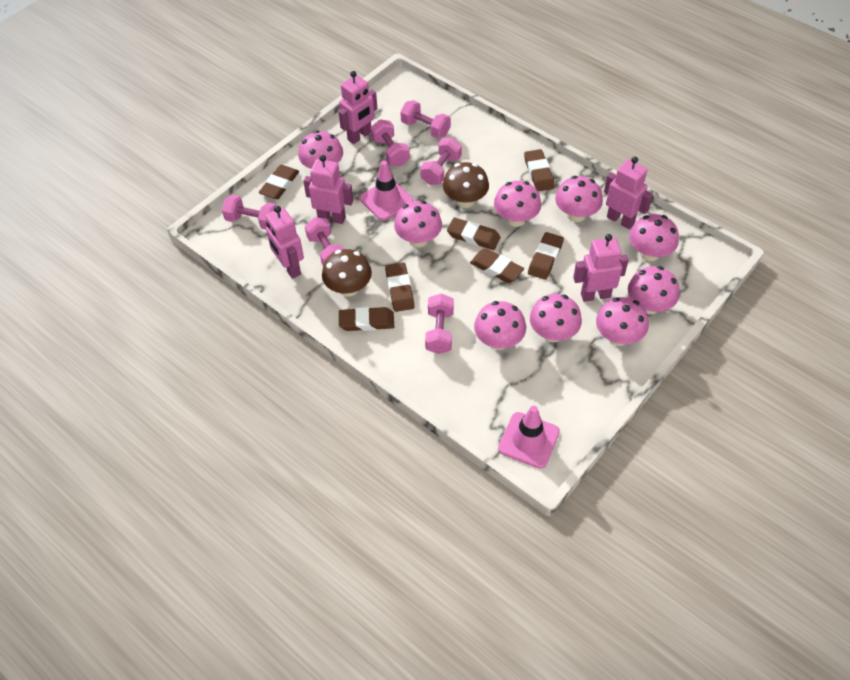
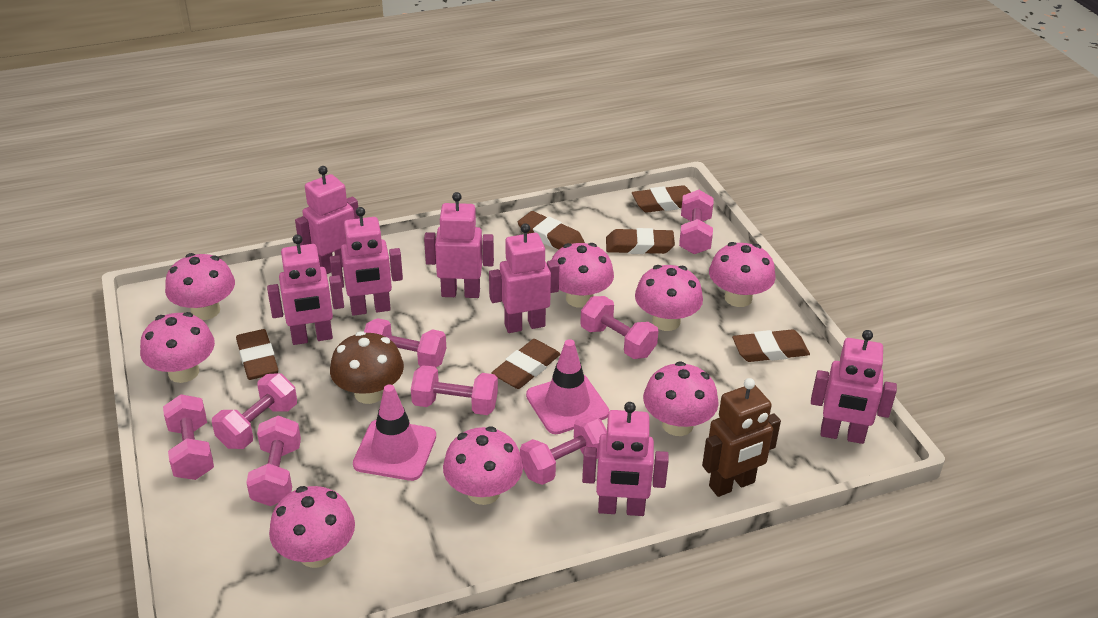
brown eraser: 7 -> 6
brown mushroom: 2 -> 1
brown robot: 0 -> 1
pink dumbbell: 6 -> 8
pink mushroom: 9 -> 8
pink robot: 5 -> 7

